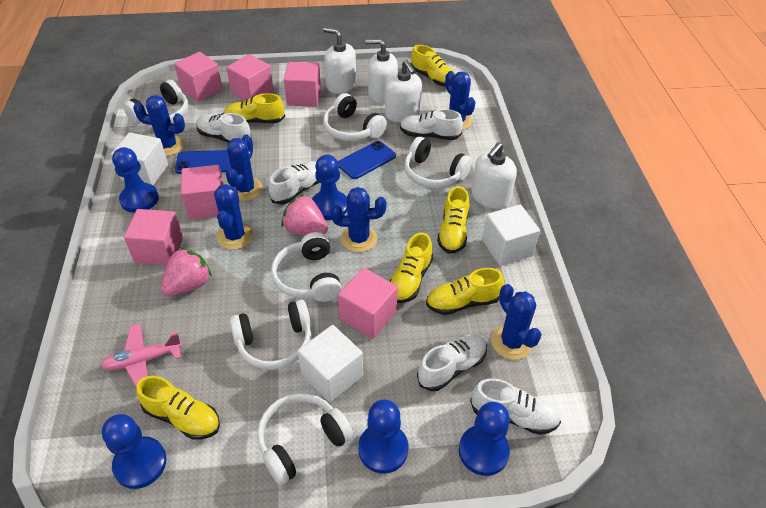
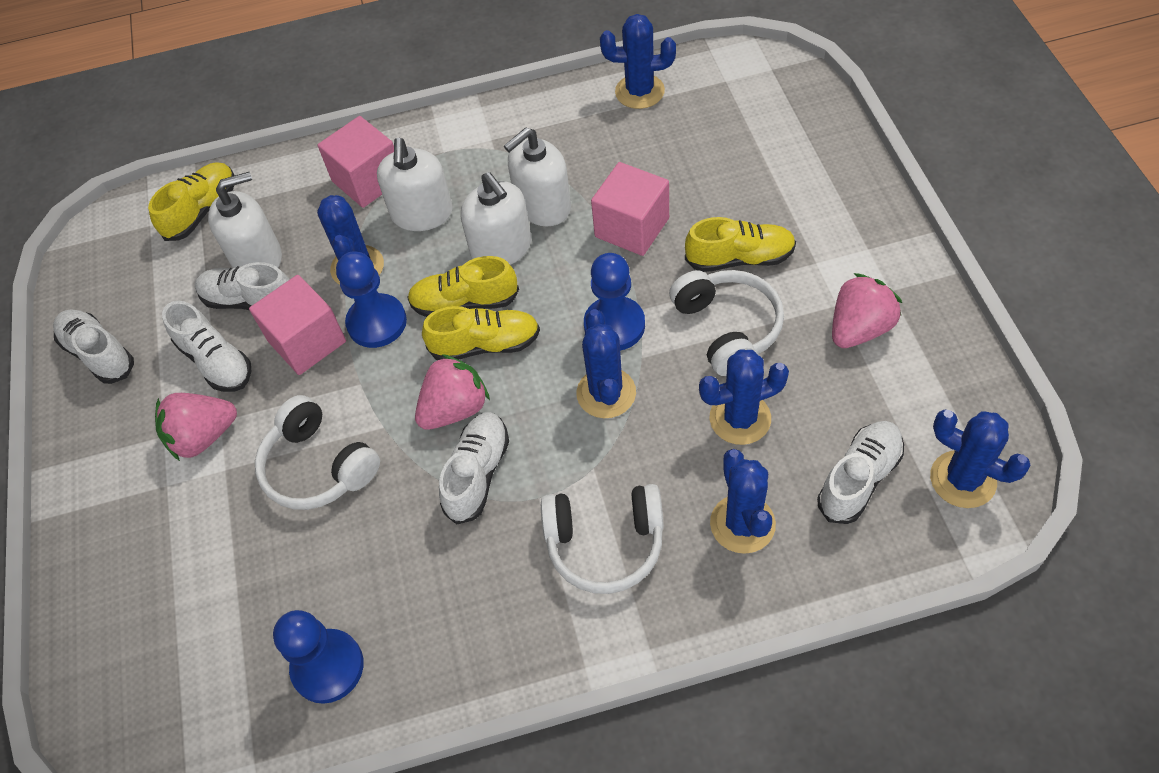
blue pawn: 5 -> 3
blue phone: 2 -> 0
pink cube: 6 -> 3
pink plane: 1 -> 0
pink strawberry: 2 -> 3
white cube: 3 -> 0
white headphones: 6 -> 3
yellow shoe: 6 -> 4

